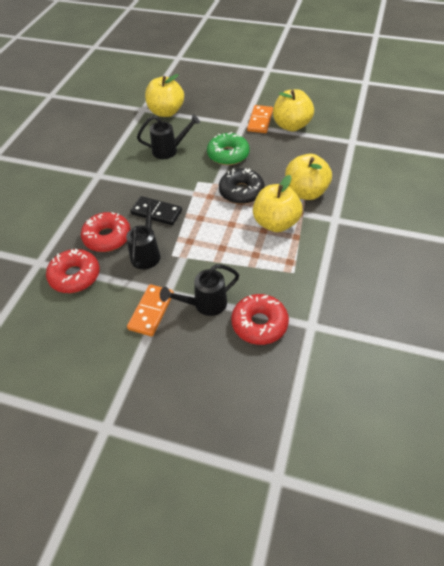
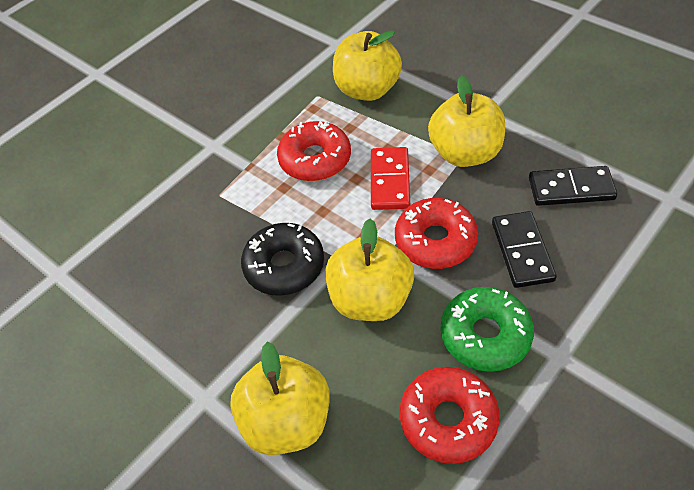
black domino: 1 -> 2
black watering can: 3 -> 0
orange domino: 2 -> 0
red domino: 0 -> 1

